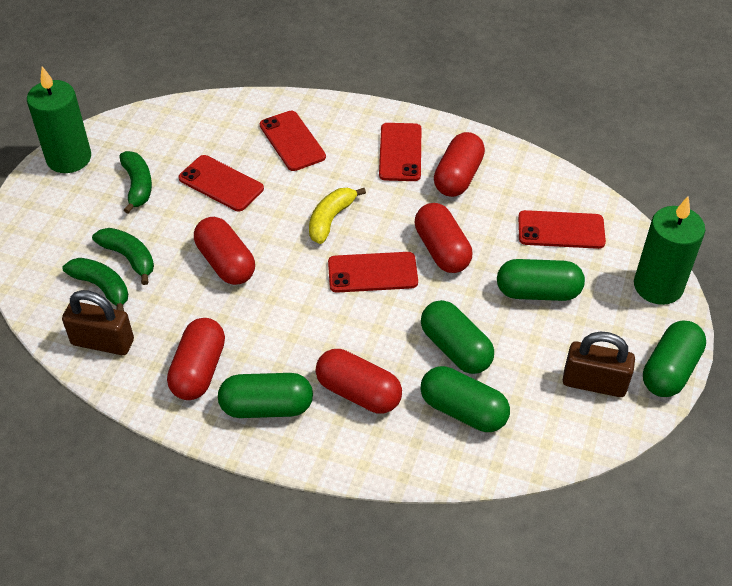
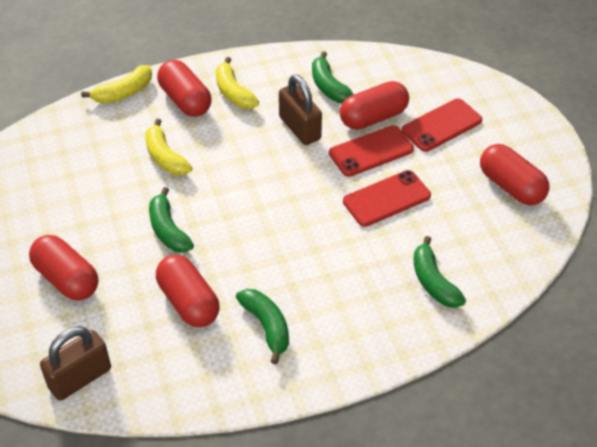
green banana: 3 -> 4
green candle: 2 -> 0
green capsule: 5 -> 0
red phone: 5 -> 3
yellow banana: 1 -> 3

